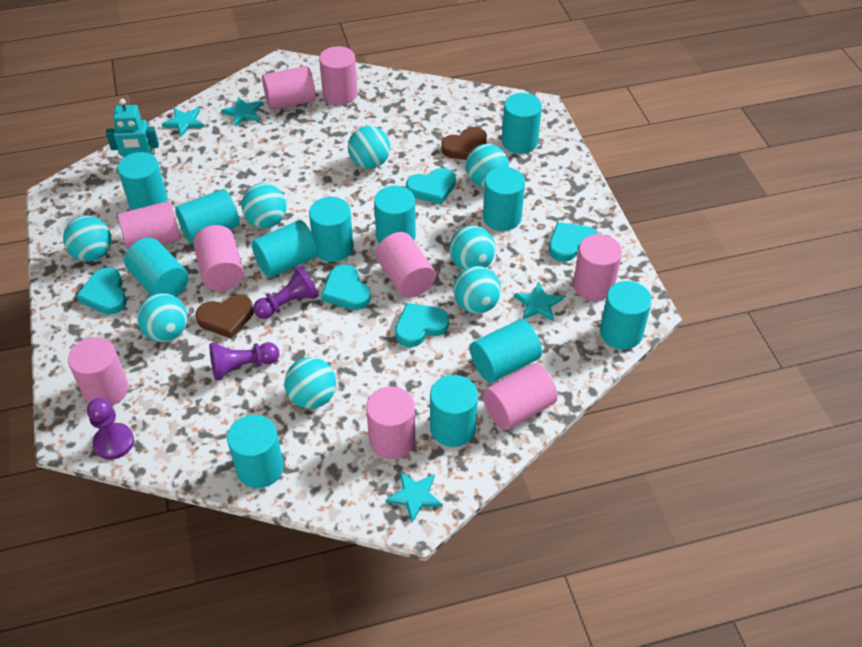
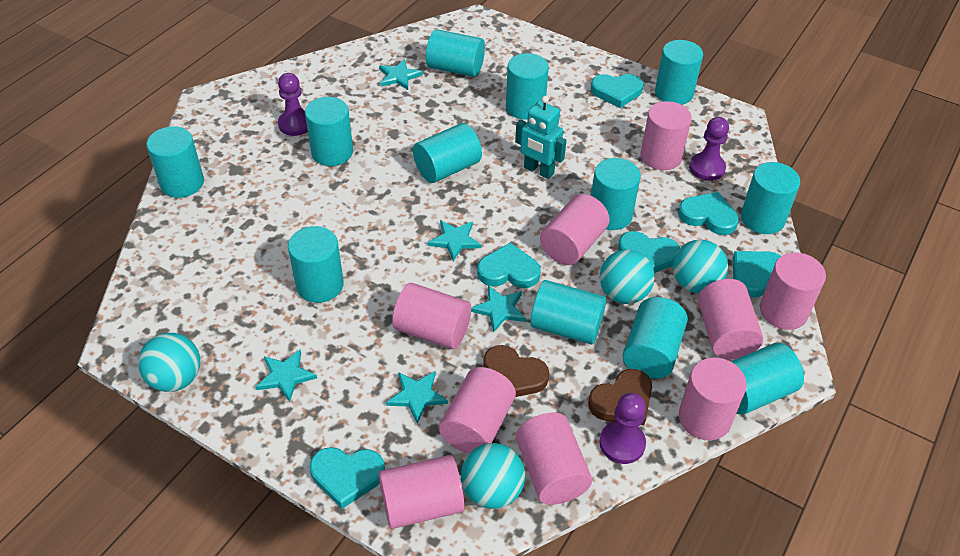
turquoise ball: 8 -> 4
turquoise heart: 5 -> 6
turquoise star: 4 -> 5

